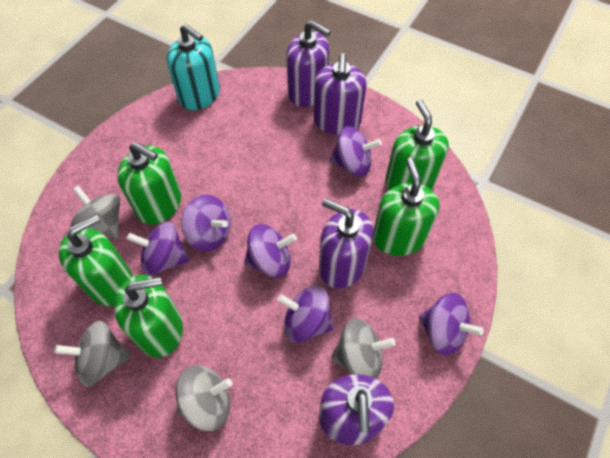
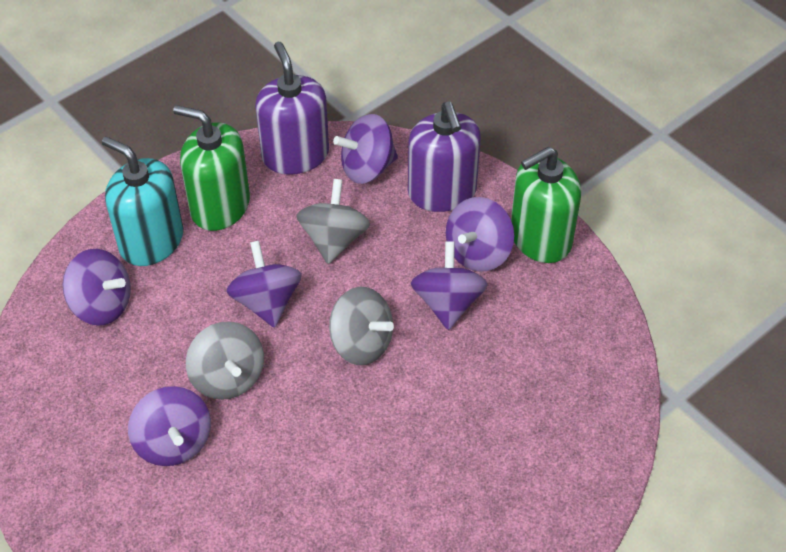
green soap dispenser: 5 -> 2
grey spinning top: 4 -> 3
purple soap dispenser: 4 -> 2

